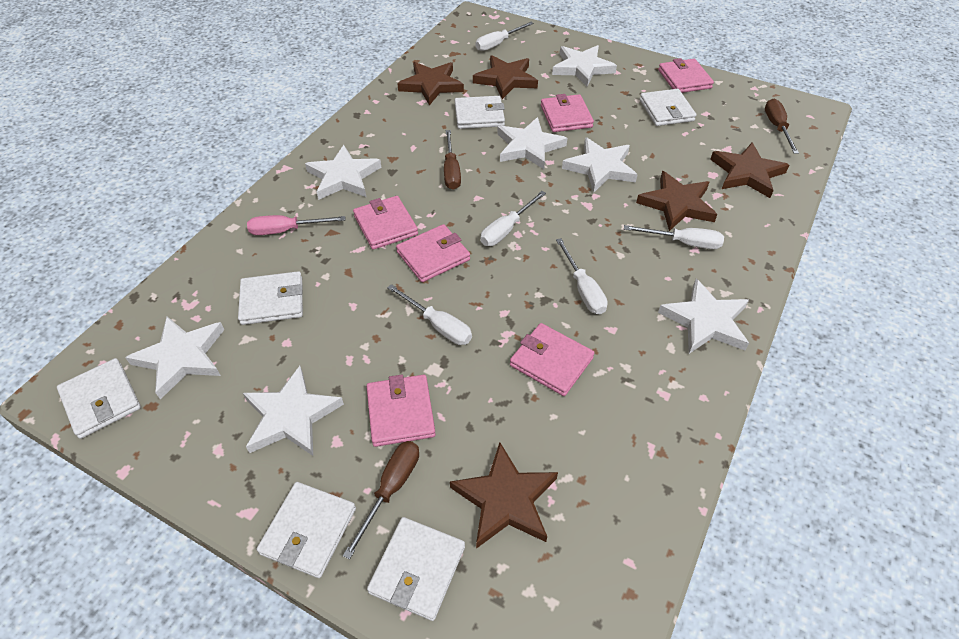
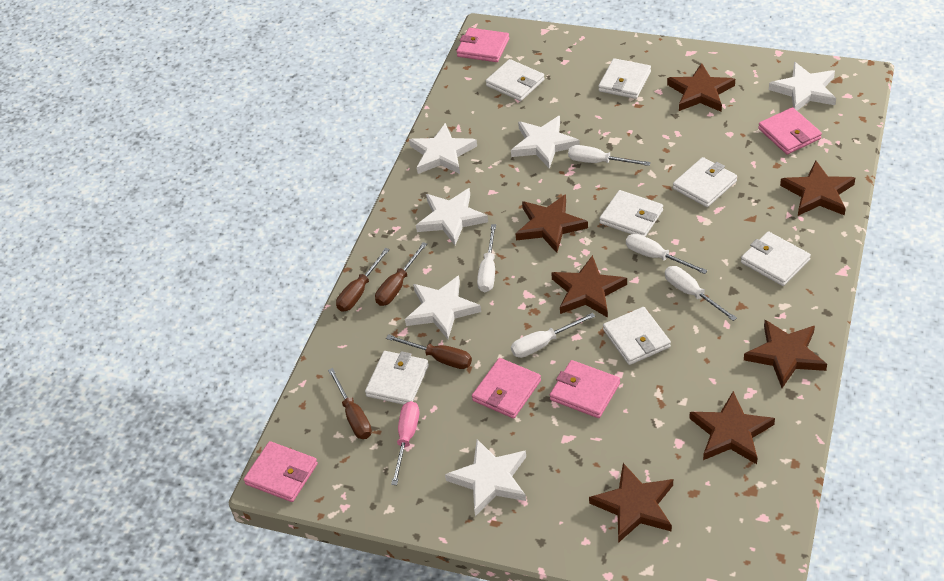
brown screwdriver: 3 -> 4
brown star: 5 -> 7
pink wallet: 6 -> 5
white star: 7 -> 6
white wallet: 6 -> 7

